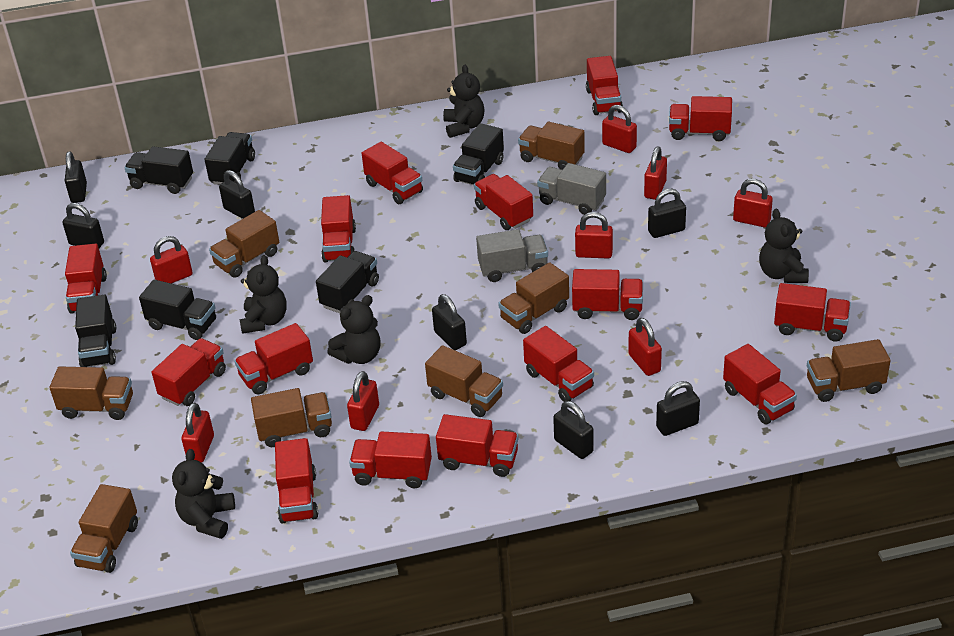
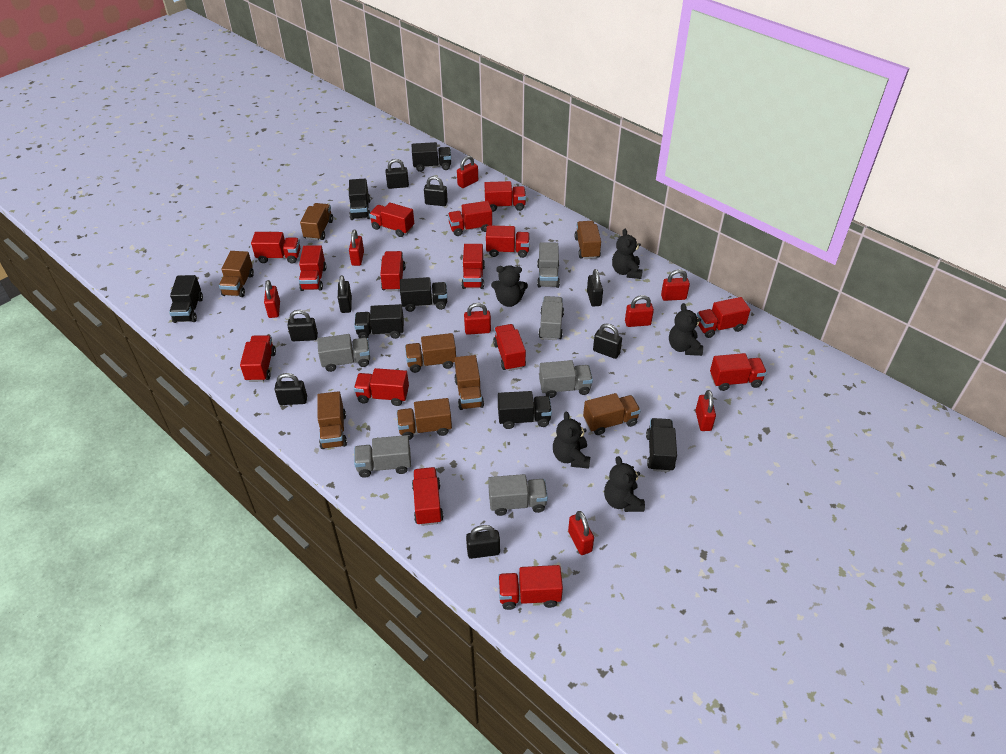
black padlock: 7 -> 8
black truck: 6 -> 7
grey truck: 2 -> 6

